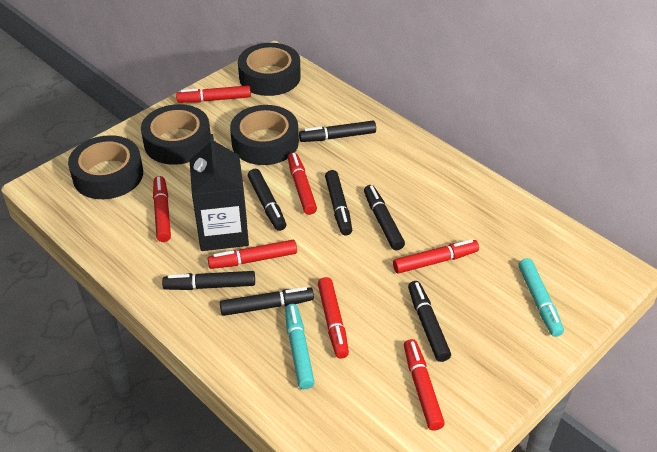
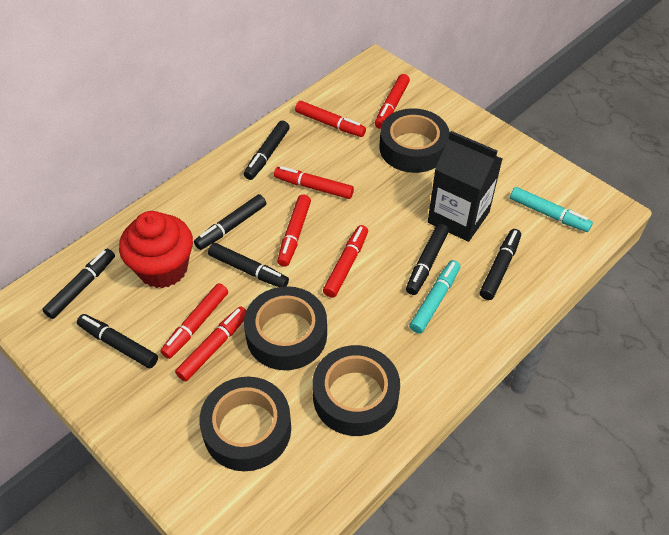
red cupcake: 0 -> 1

